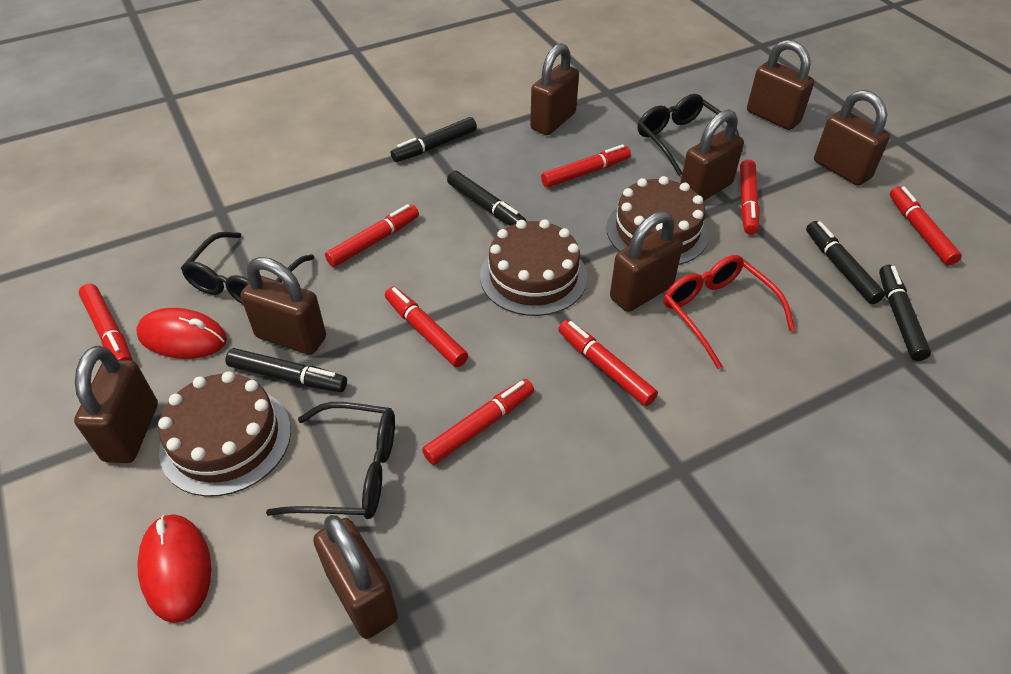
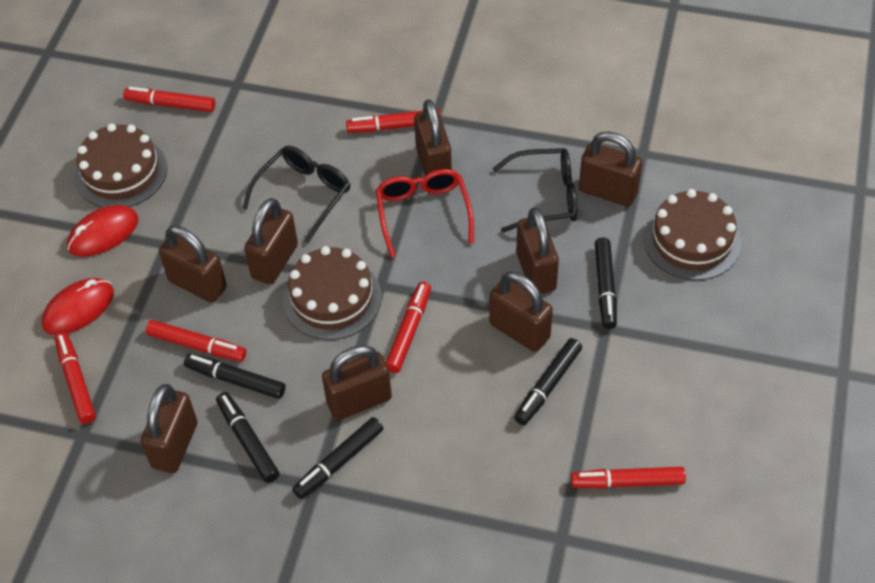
black glasses: 3 -> 2
red marker: 8 -> 6

